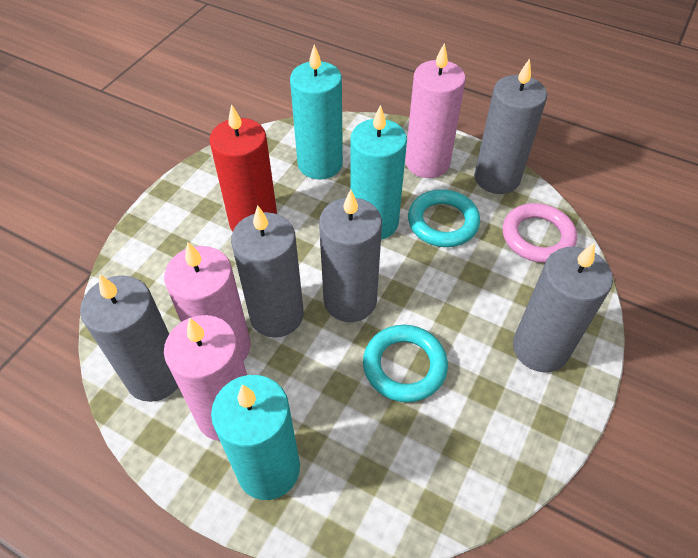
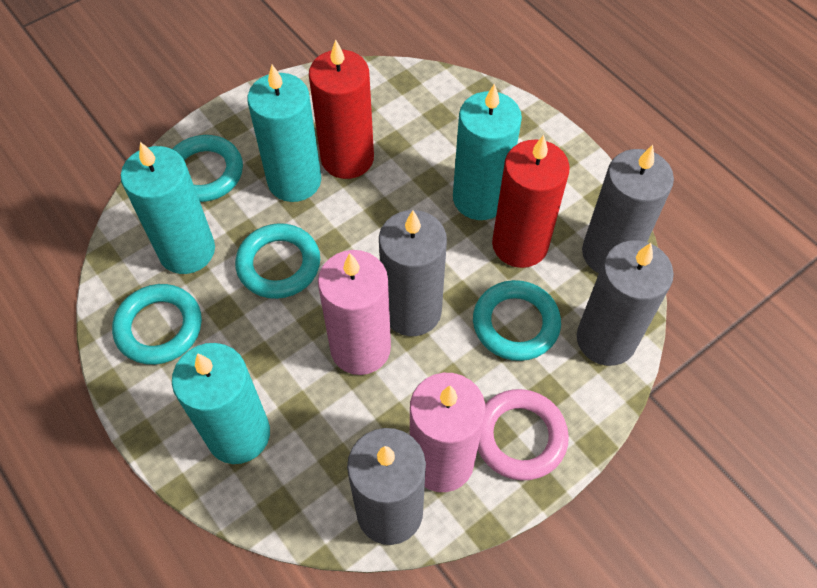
grey candle: 5 -> 4
pink candle: 3 -> 2
red candle: 1 -> 2
turquoise candle: 3 -> 4
turquoise ring: 2 -> 4

